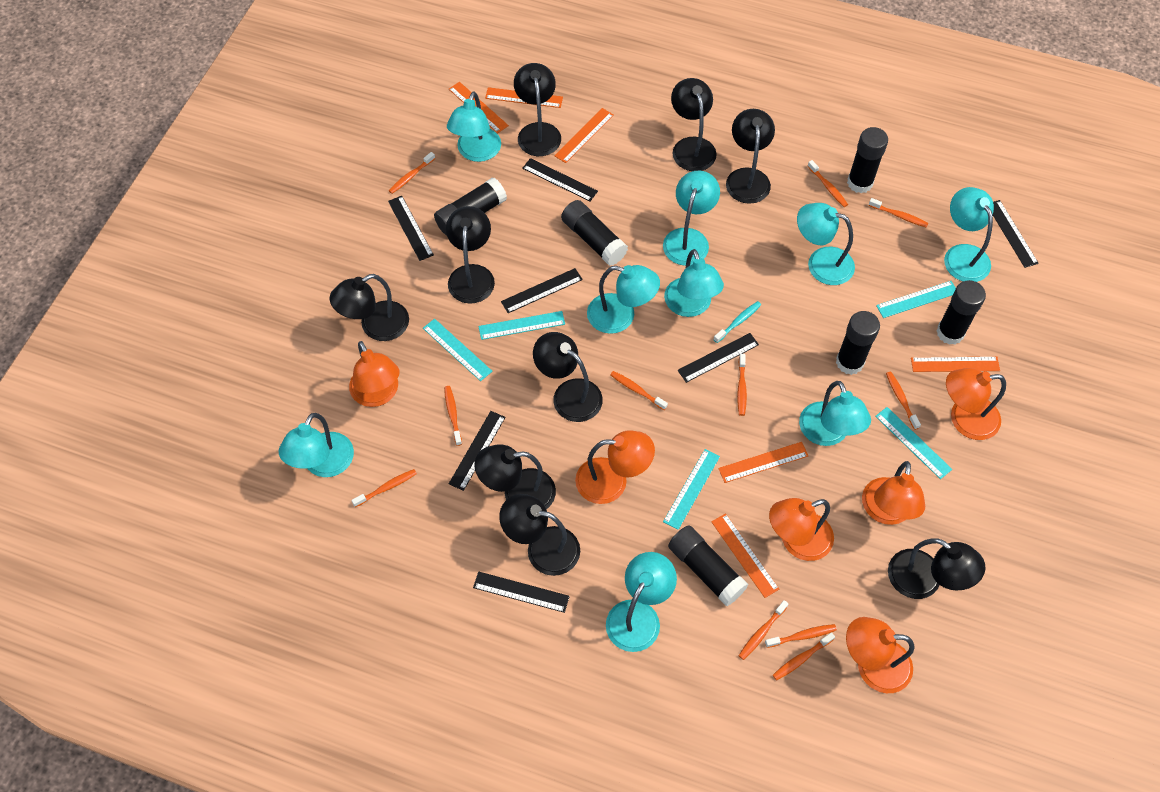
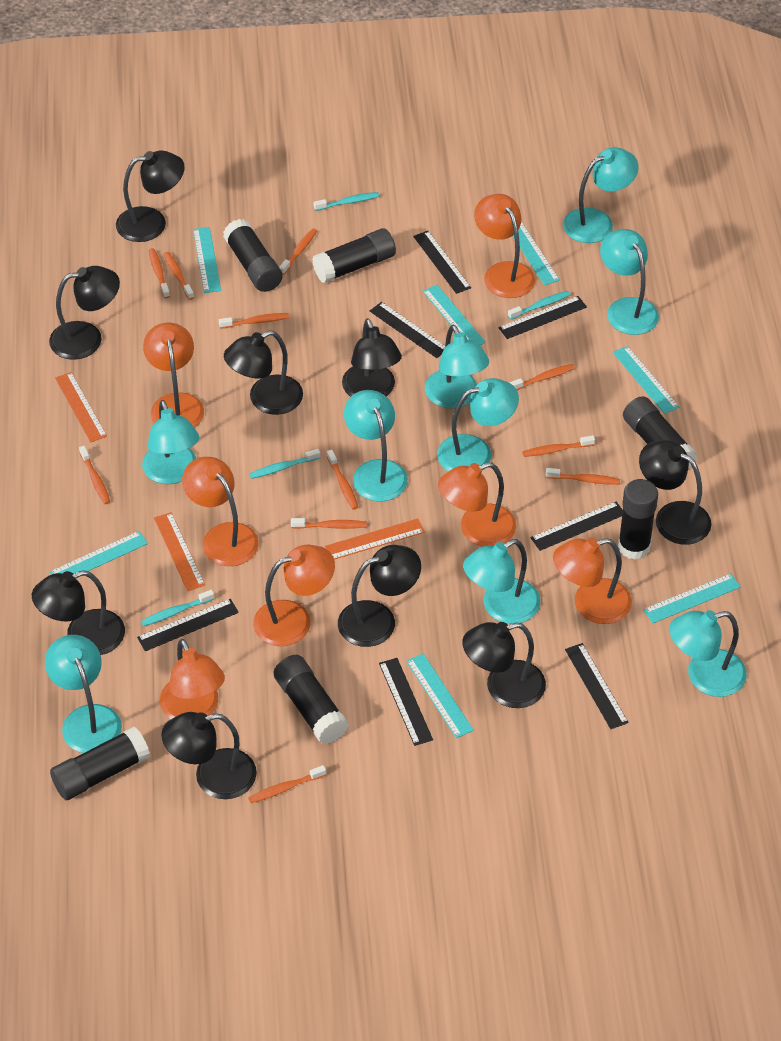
orange lamp: 6 -> 7
orange ruler: 6 -> 3
turquoise ruler: 5 -> 7
turquoise toothbrush: 1 -> 4

